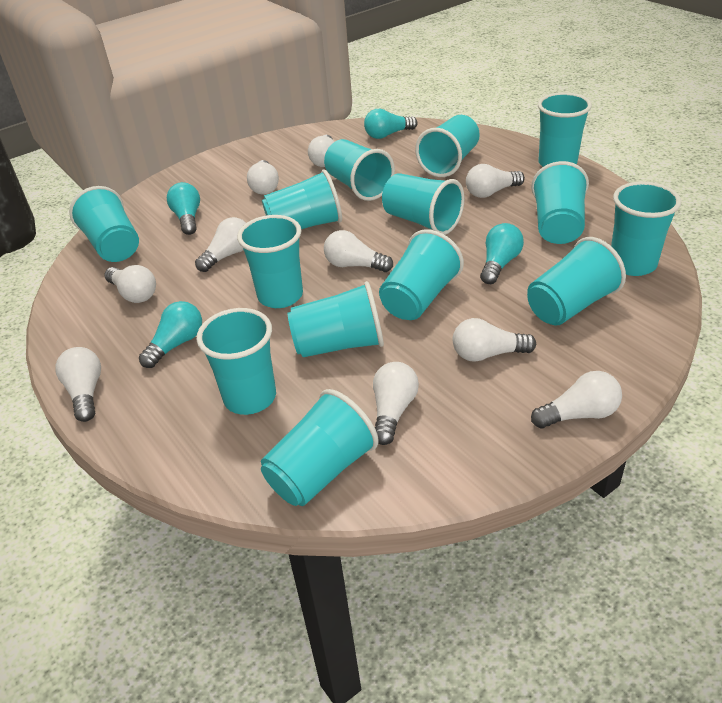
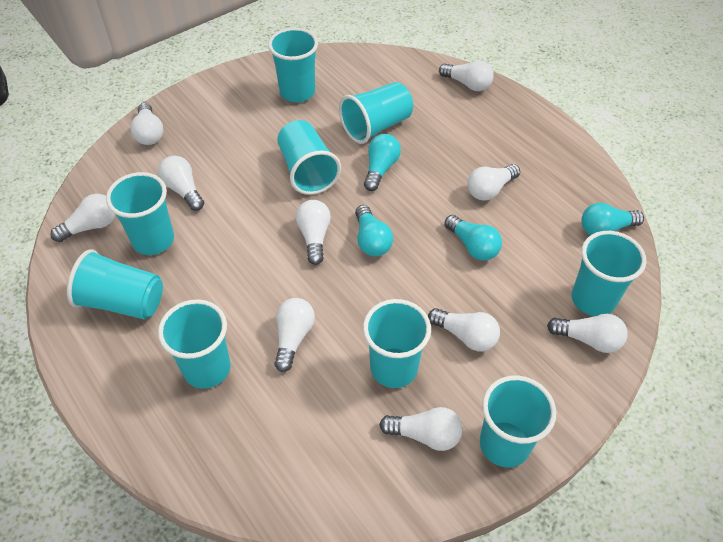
turquoise cup: 14 -> 9

